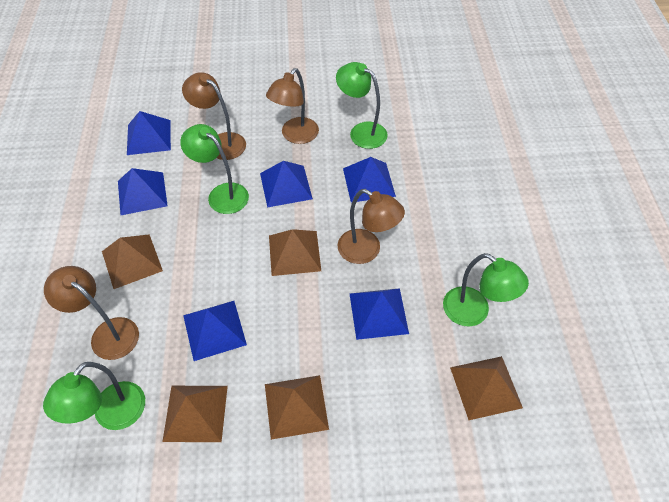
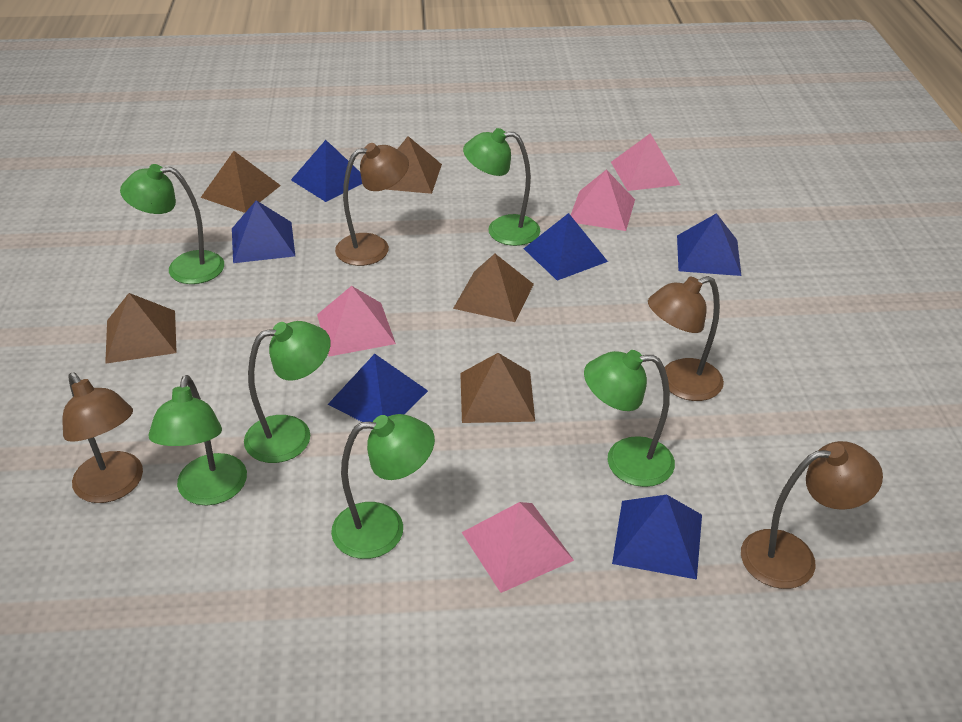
green lamp: 4 -> 6
pink pyramid: 0 -> 4

